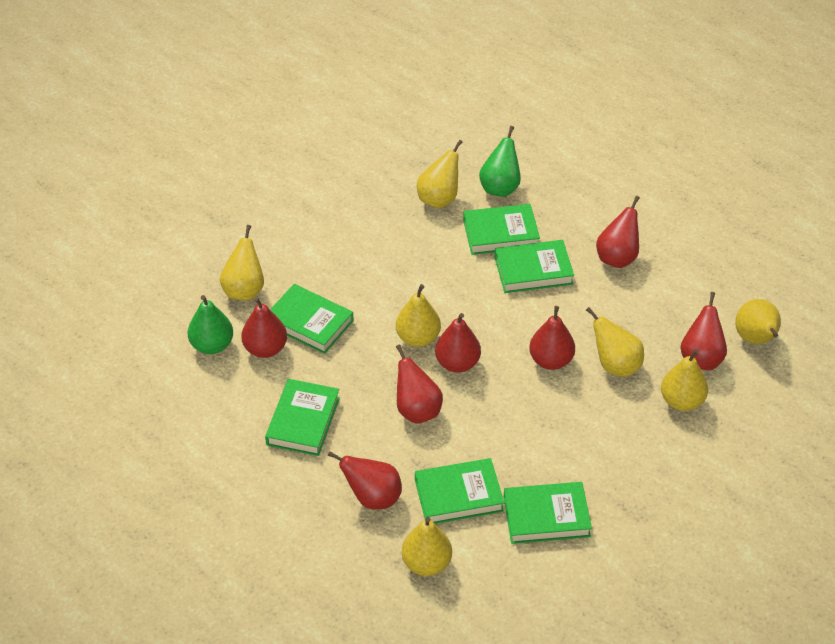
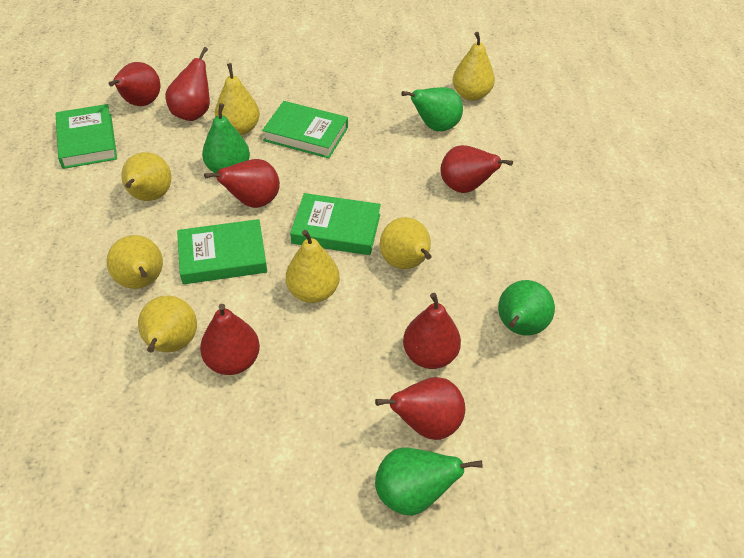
green book: 6 -> 4
green pear: 2 -> 4

